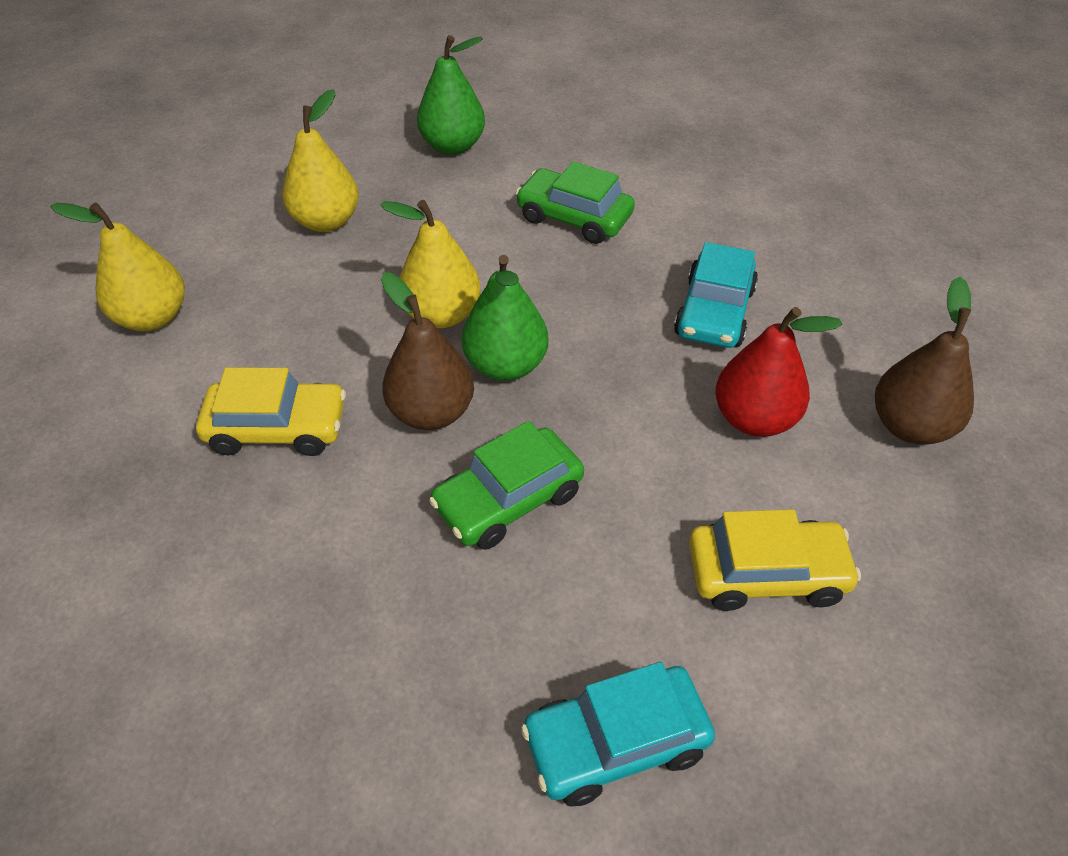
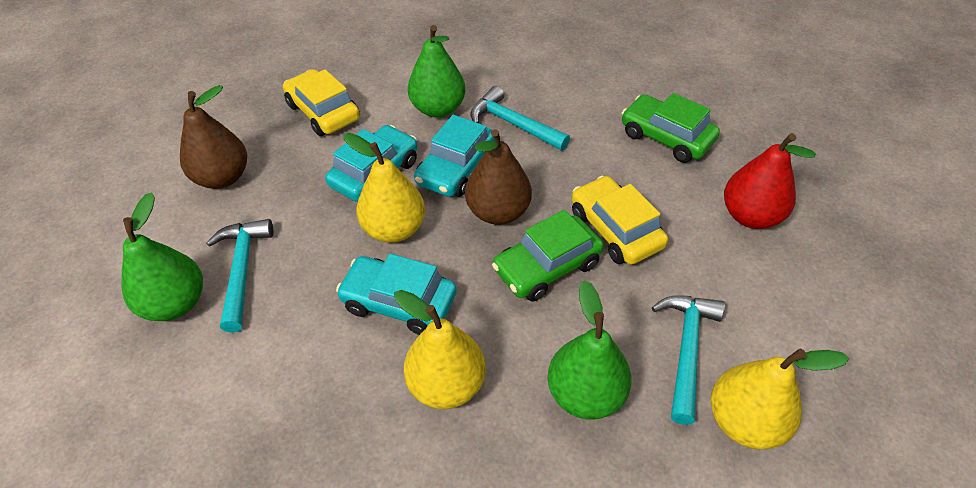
green pear: 2 -> 3
turquoise car: 2 -> 3
turquoise hammer: 0 -> 3

